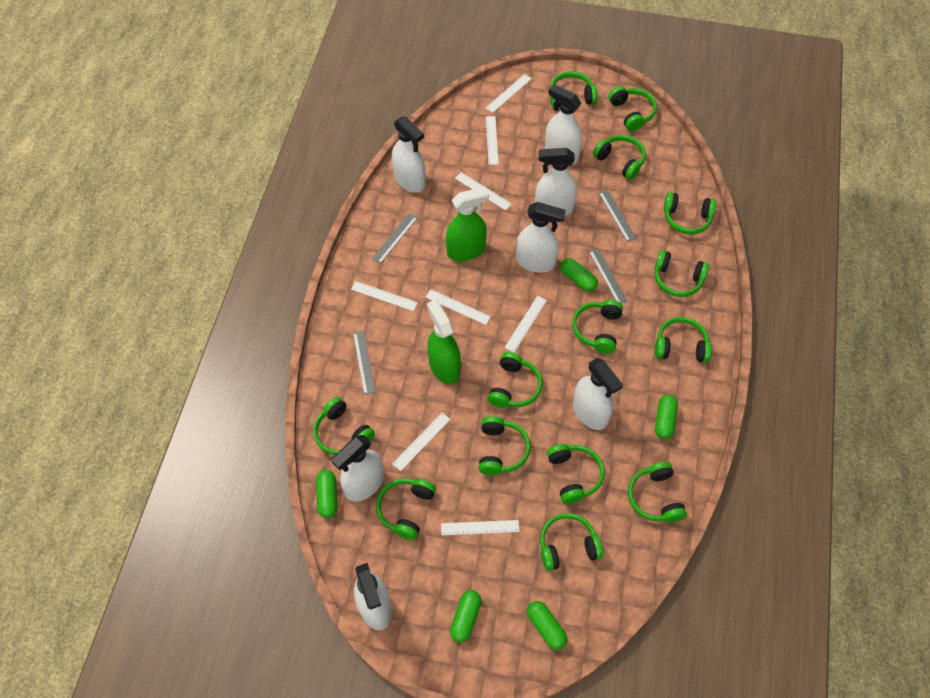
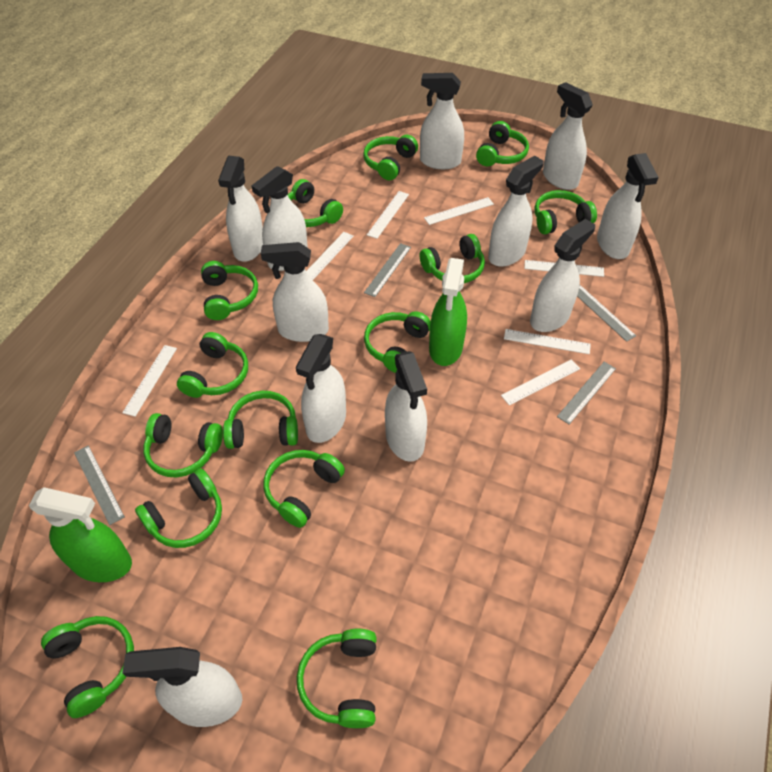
green capsule: 5 -> 0
white ruler: 8 -> 7
white spray bottle: 7 -> 11

